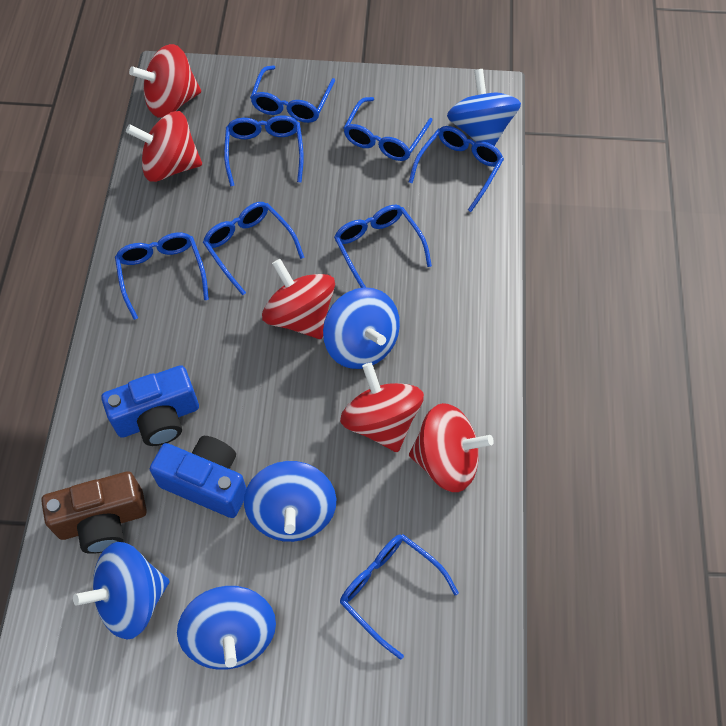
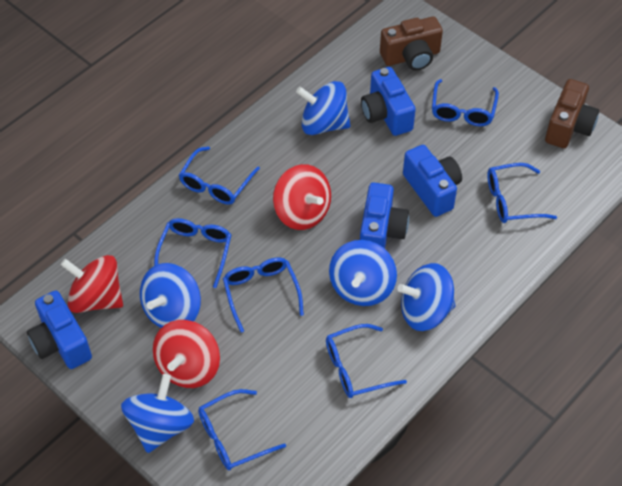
blue camera: 2 -> 4
blue glasses: 8 -> 7
brown camera: 1 -> 2
red spinning top: 5 -> 3

